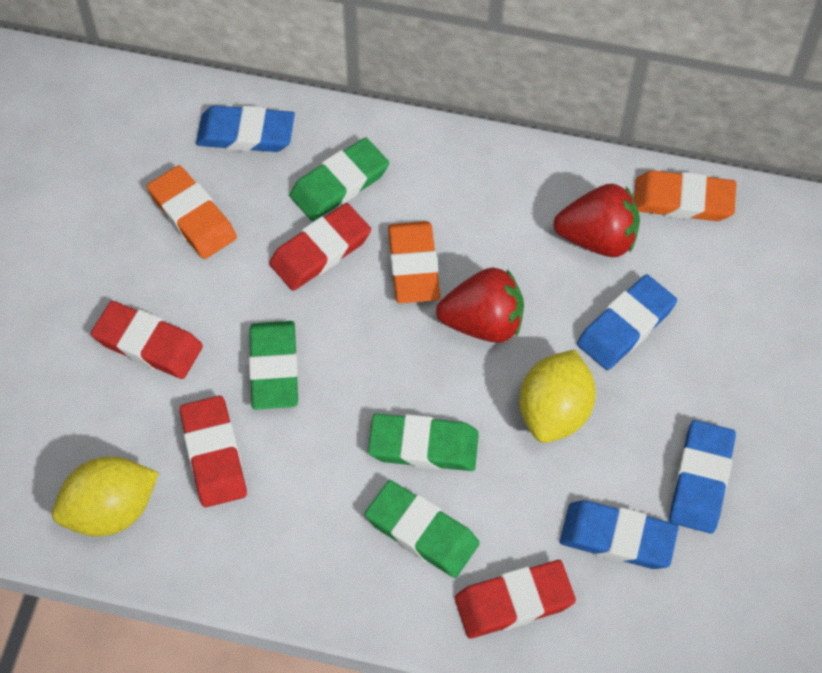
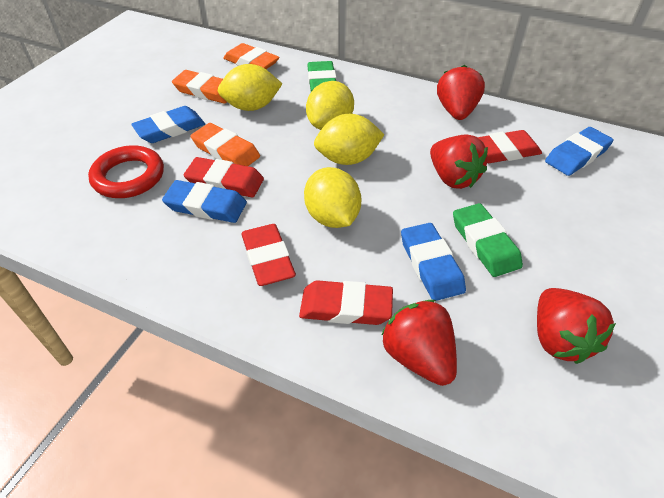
green eraser: 4 -> 2
red ring: 0 -> 1
red strawberry: 2 -> 4
yellow lemon: 2 -> 4

